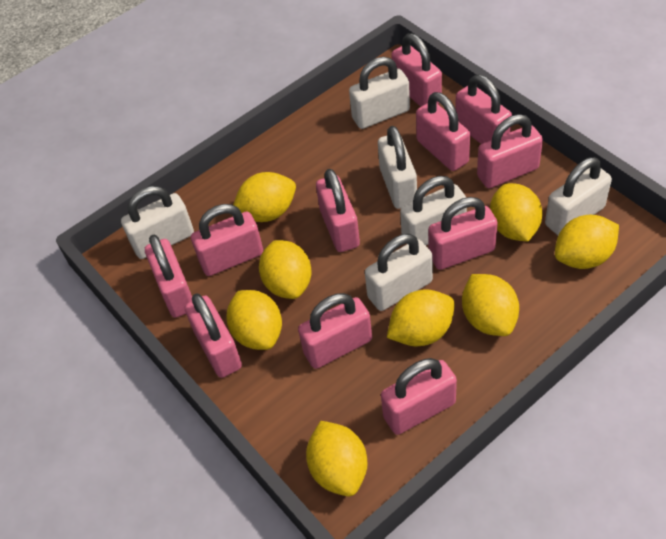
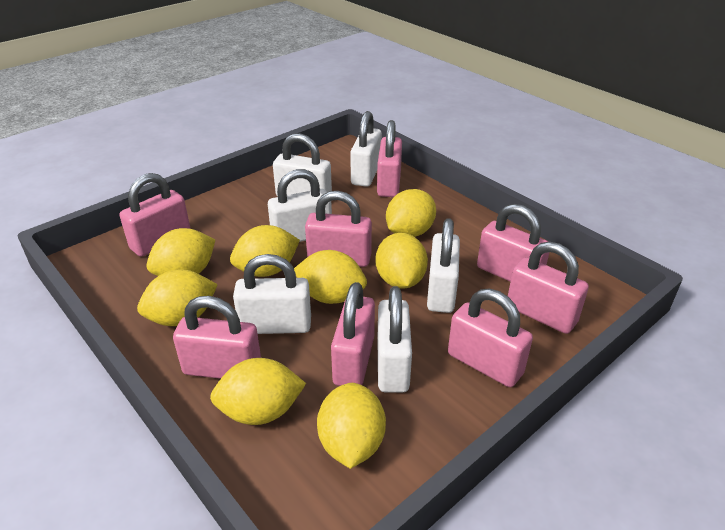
pink padlock: 11 -> 8

